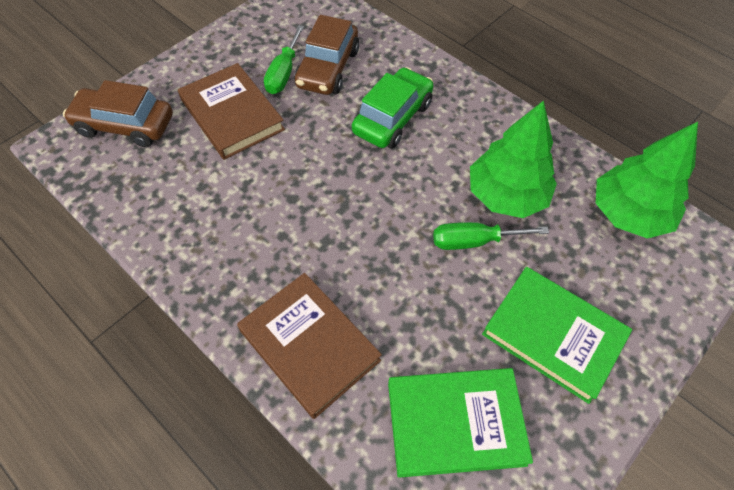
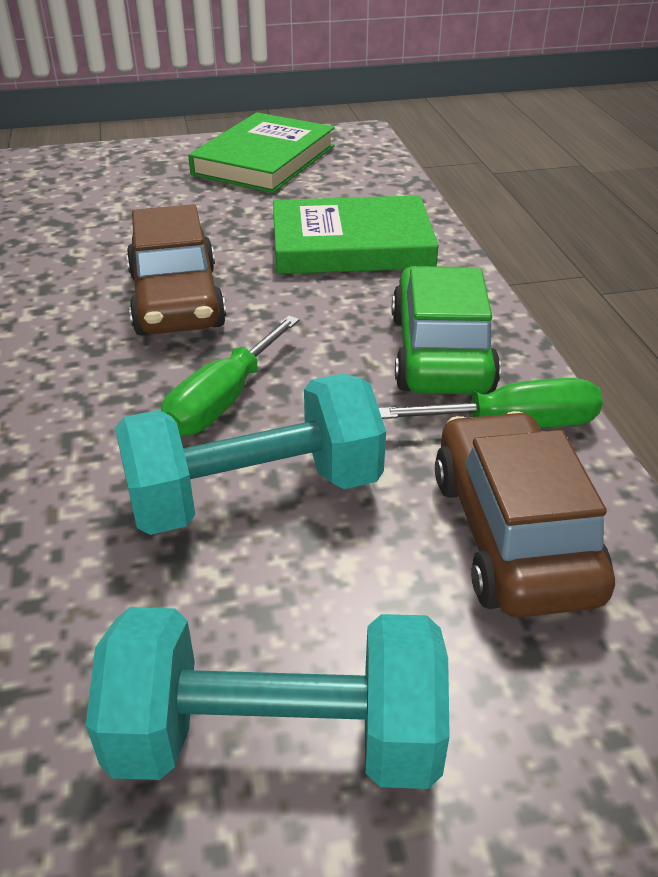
brown book: 2 -> 0
green tree: 2 -> 0
turquoise dumbbell: 0 -> 2

